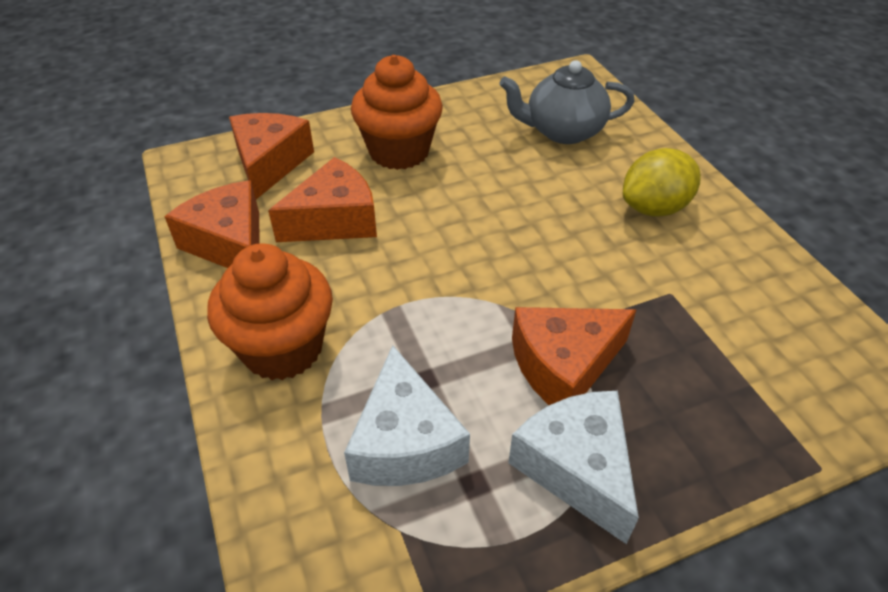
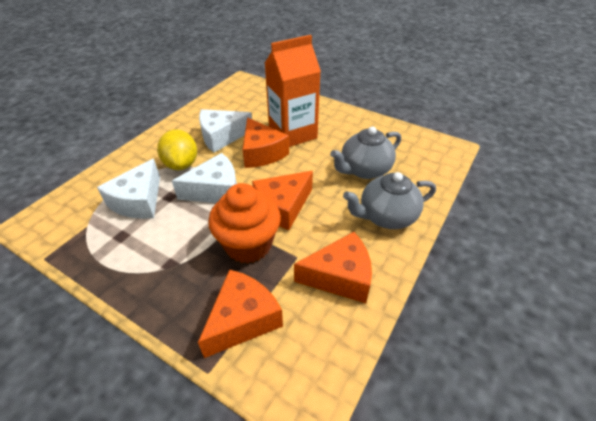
grey teapot: 1 -> 2
orange carton: 0 -> 1
orange cupcake: 2 -> 1
white cheese: 2 -> 3

